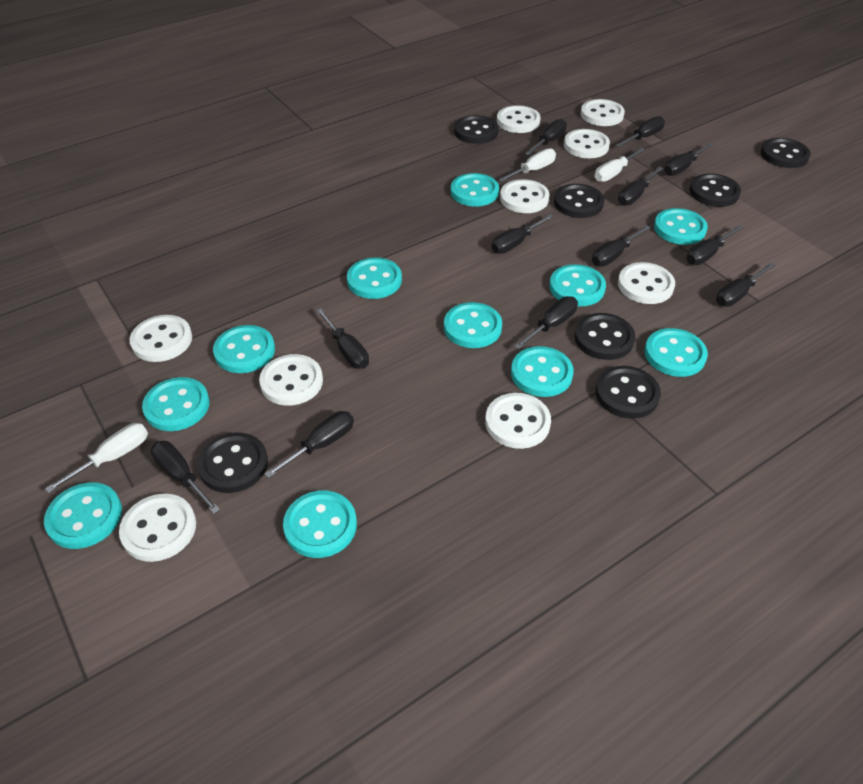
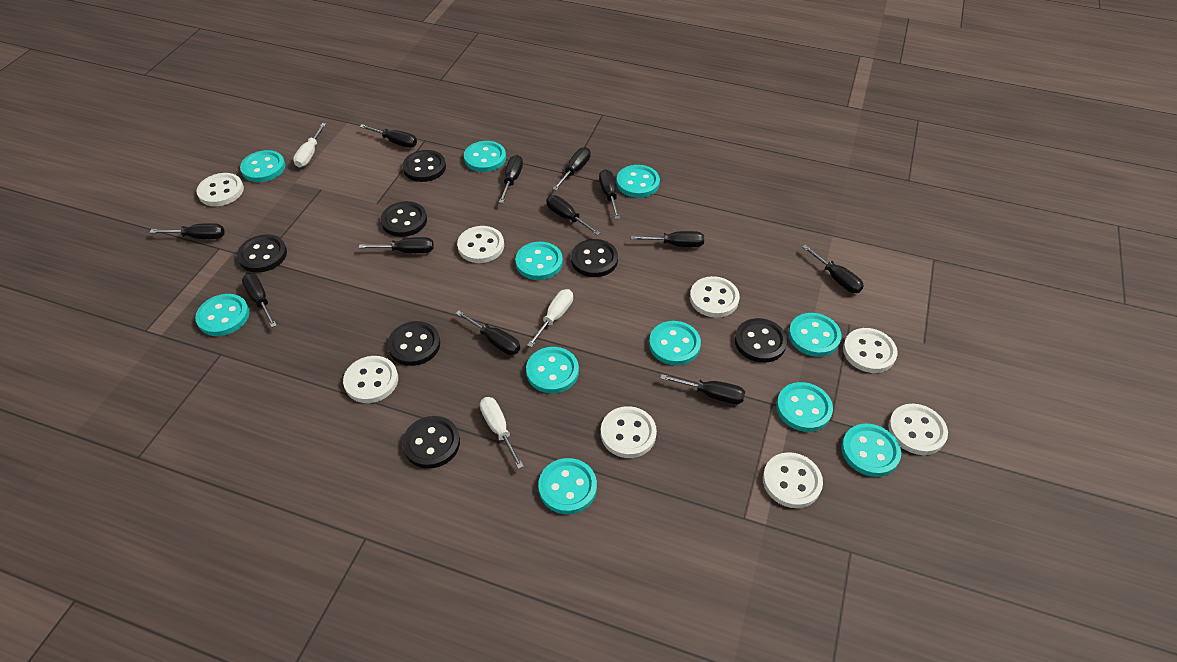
white button: 9 -> 8

